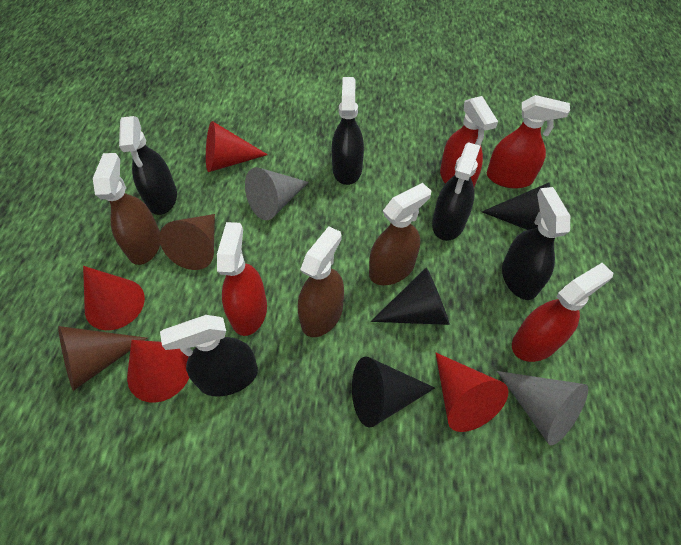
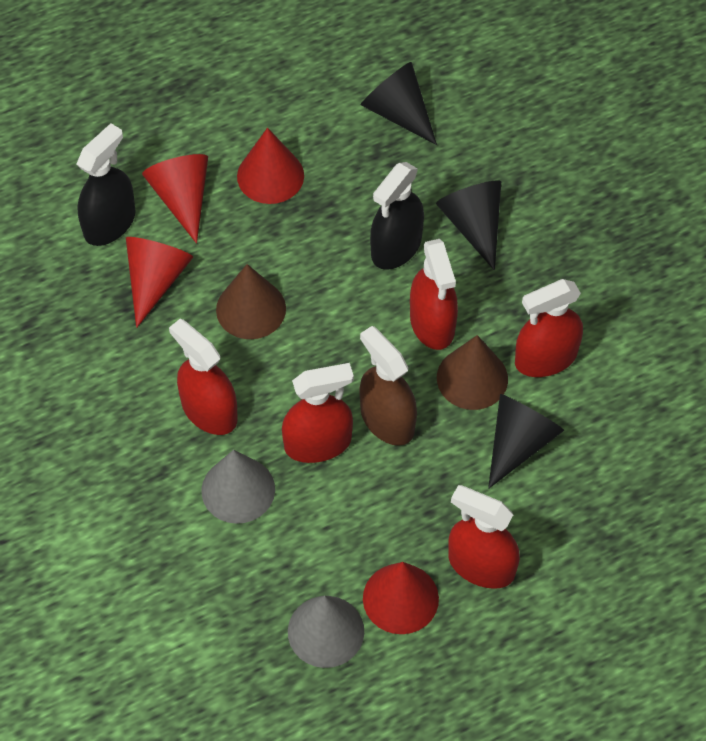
black spray bottle: 5 -> 2
brown spray bottle: 3 -> 1
red spray bottle: 4 -> 5

